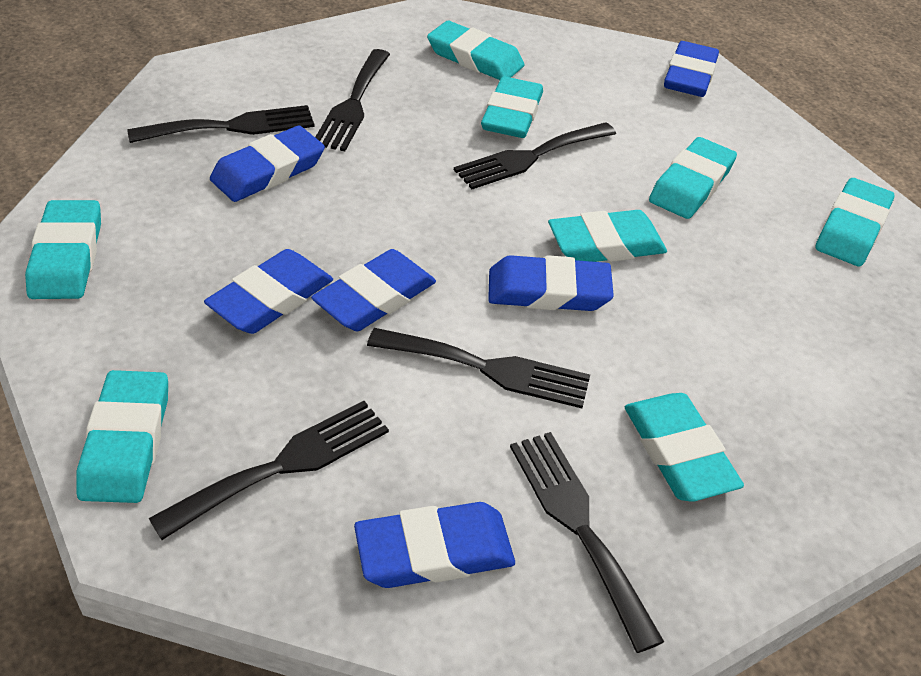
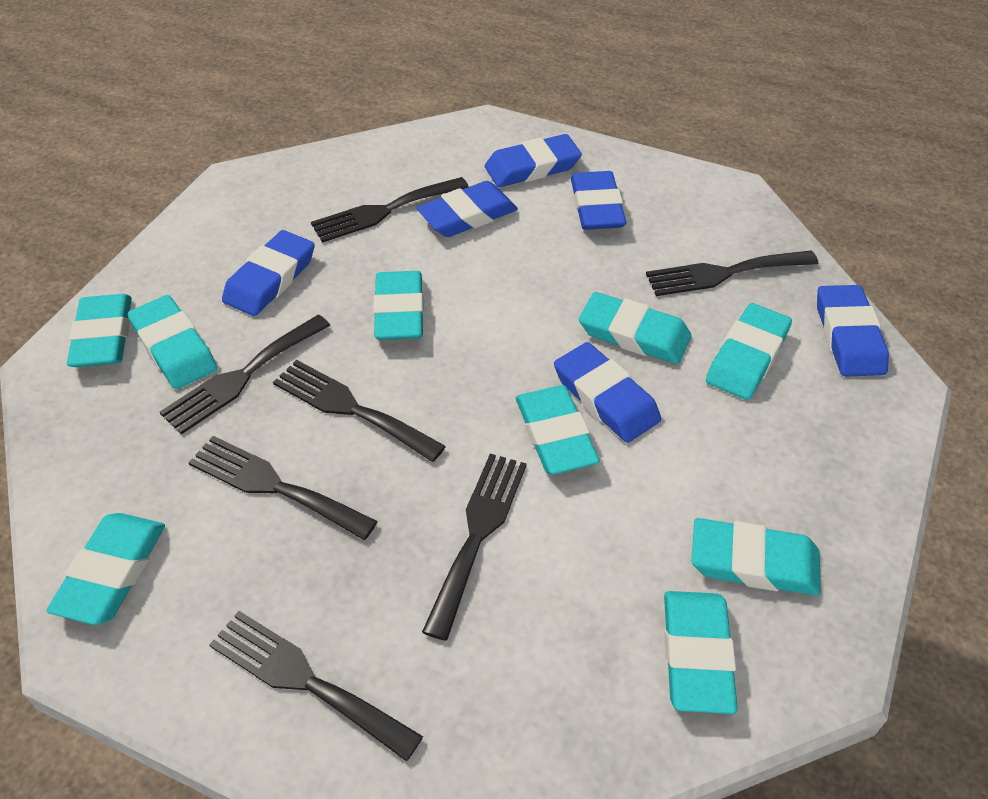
black fork: 6 -> 7
turquoise eraser: 8 -> 9

